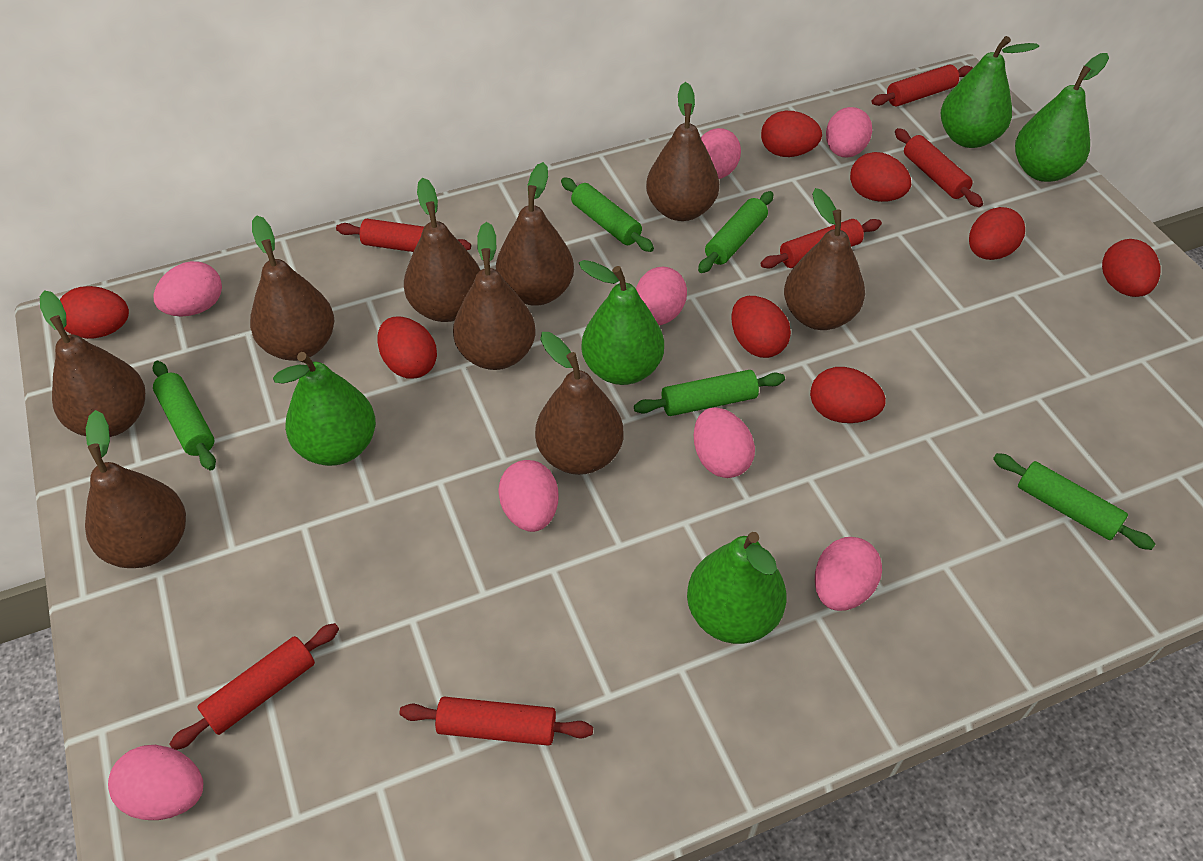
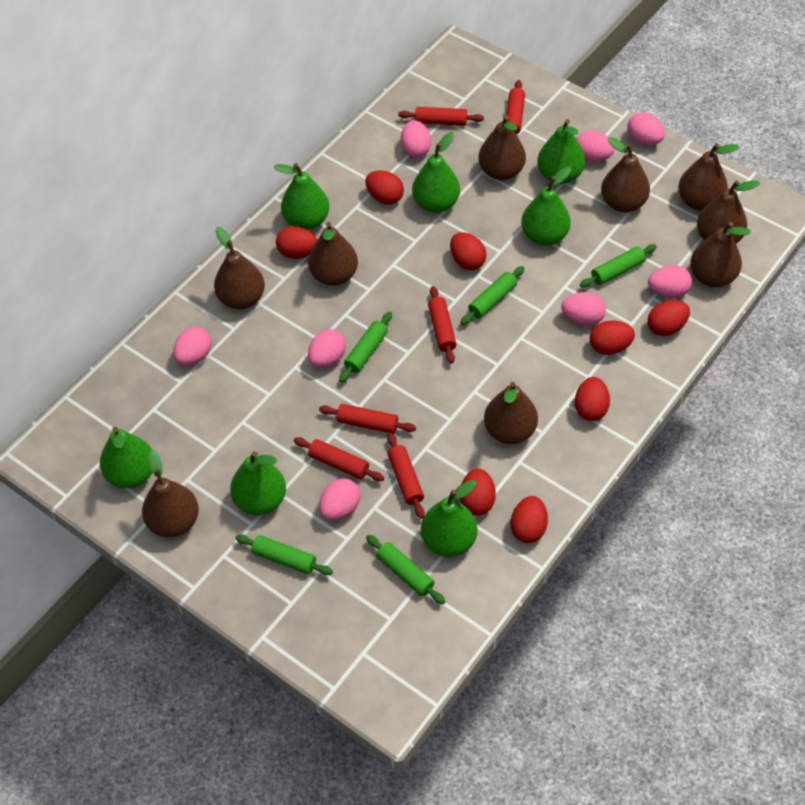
green pear: 5 -> 7

